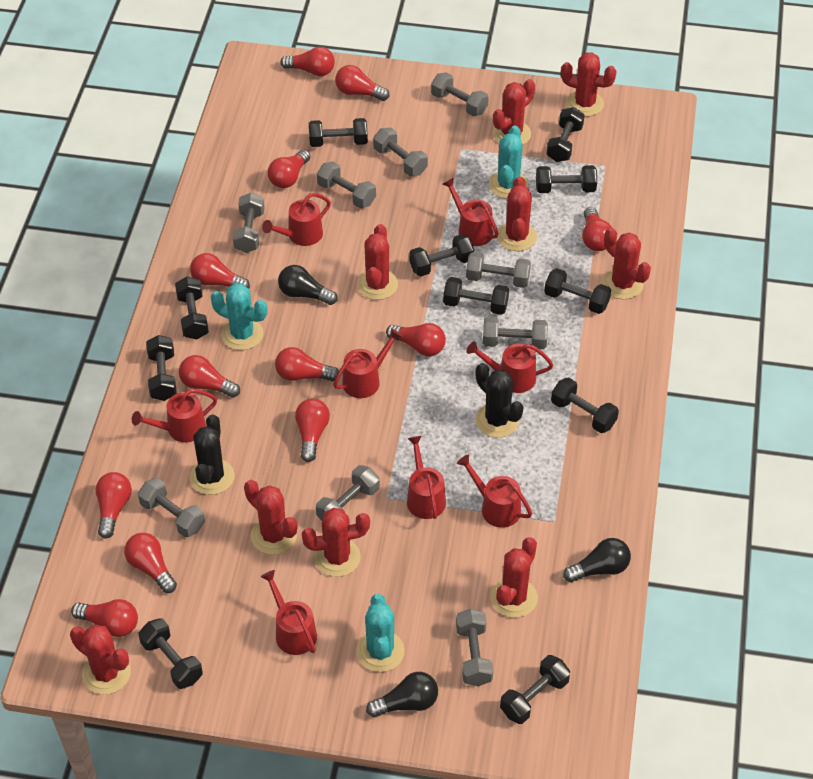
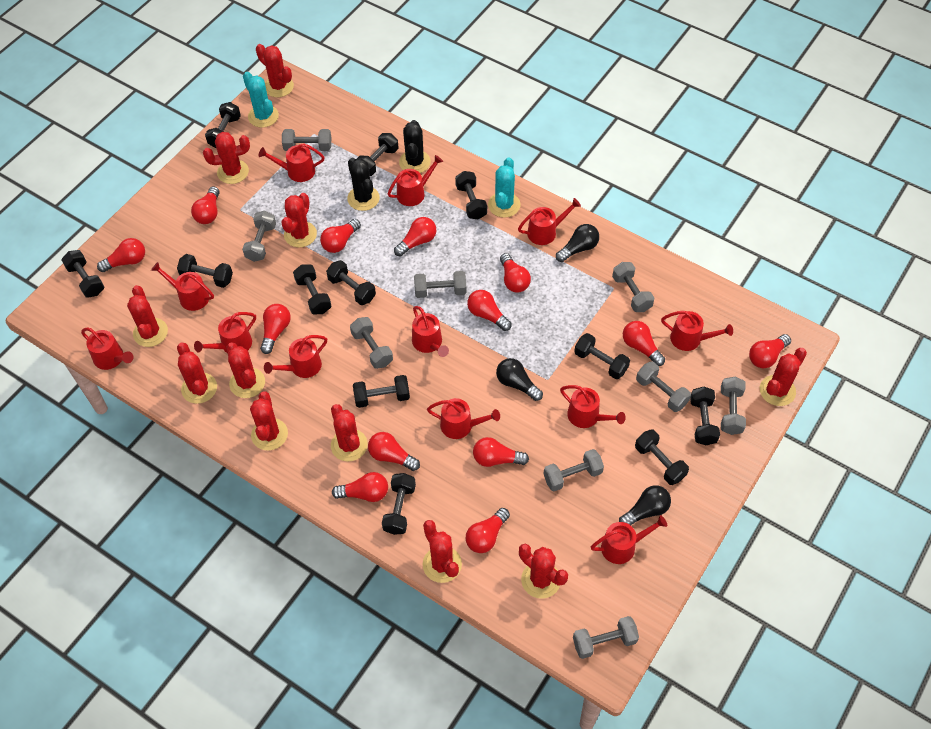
black dumbbell: 11 -> 12
red cactus: 9 -> 11
red light bulb: 12 -> 13
red watering can: 8 -> 12
turquoise cactus: 3 -> 2

